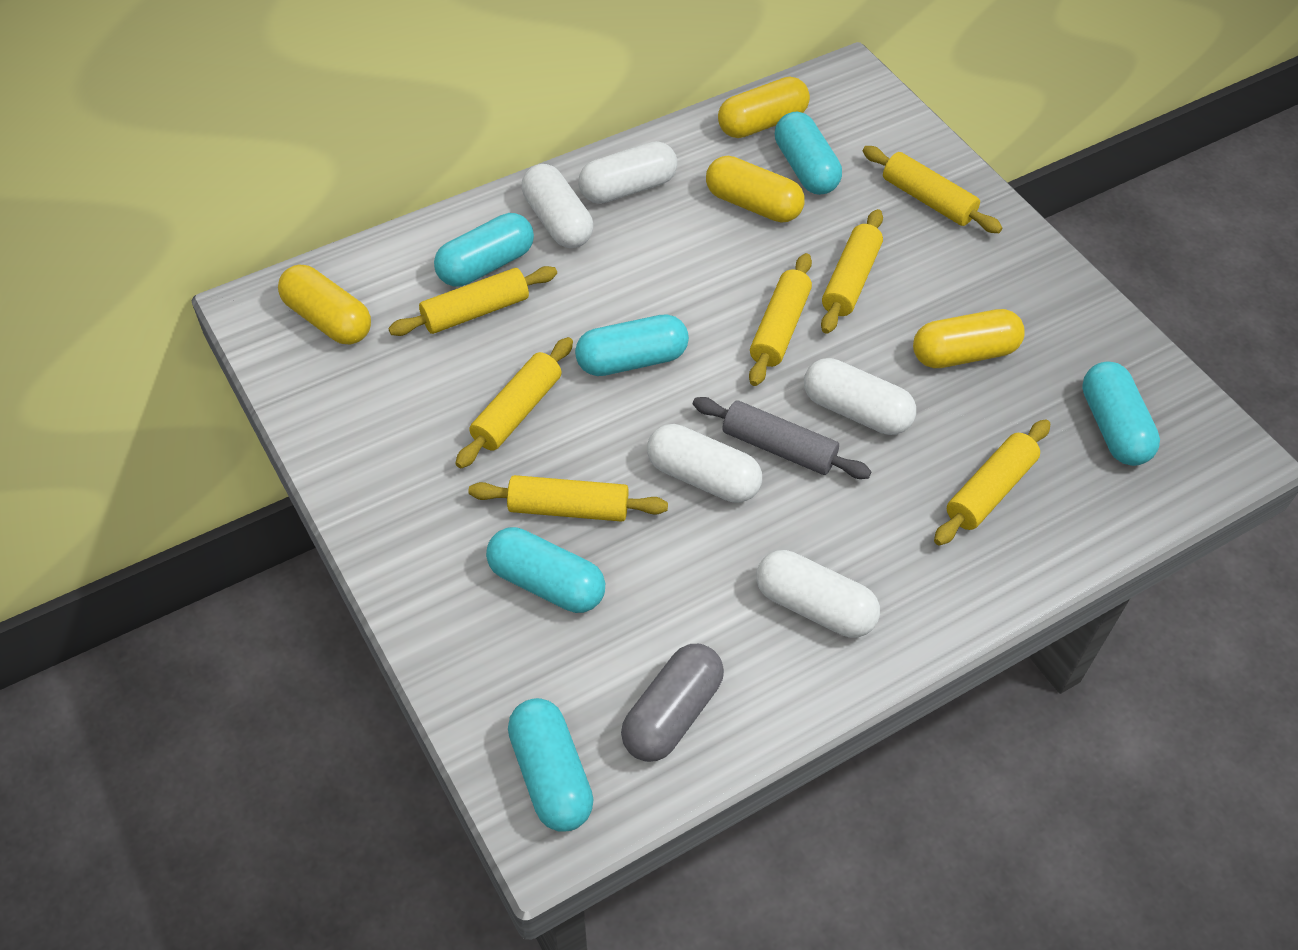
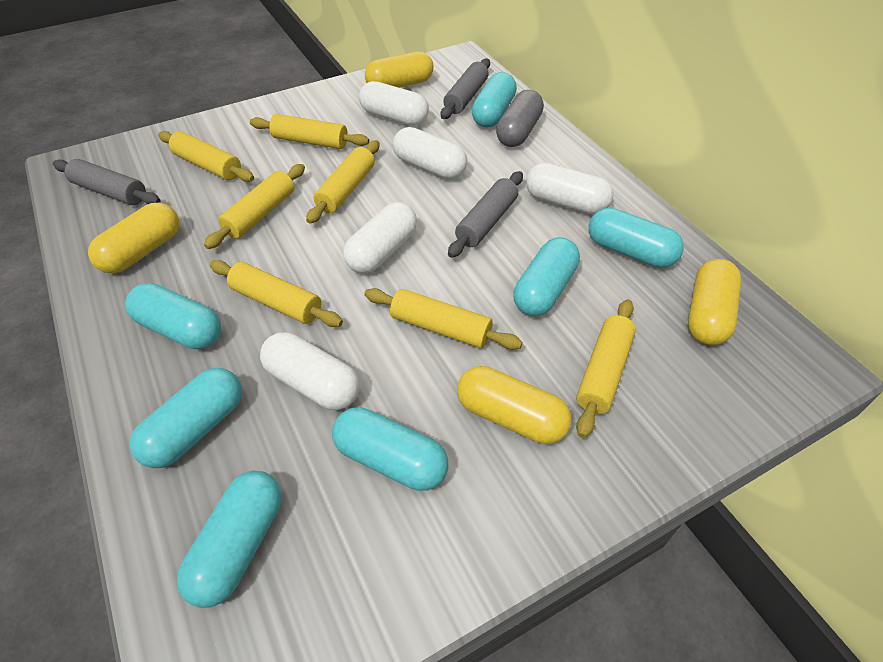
grey rolling pin: 1 -> 3
turquoise capsule: 6 -> 7

